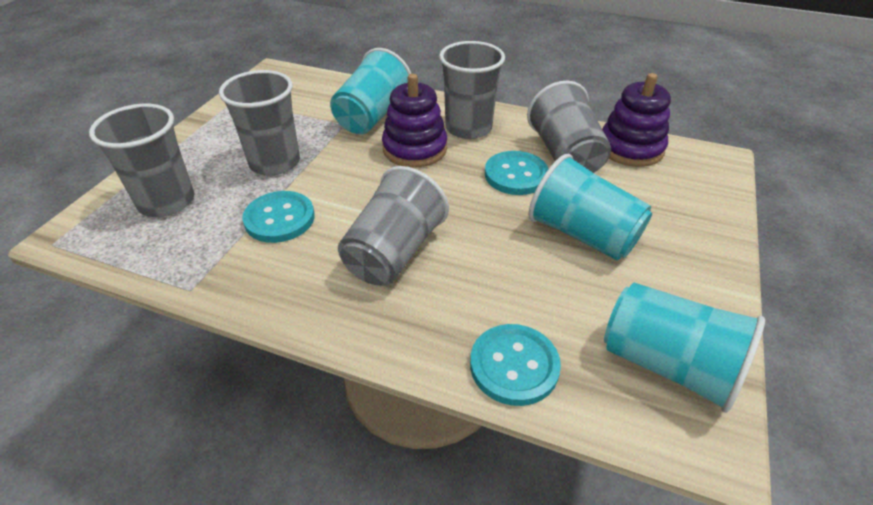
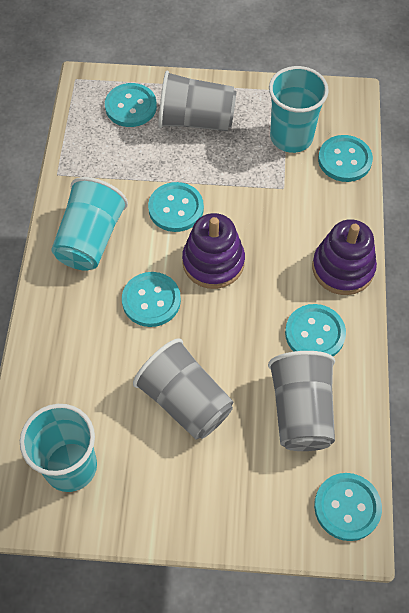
grey cup: 5 -> 3
turquoise button: 3 -> 6

